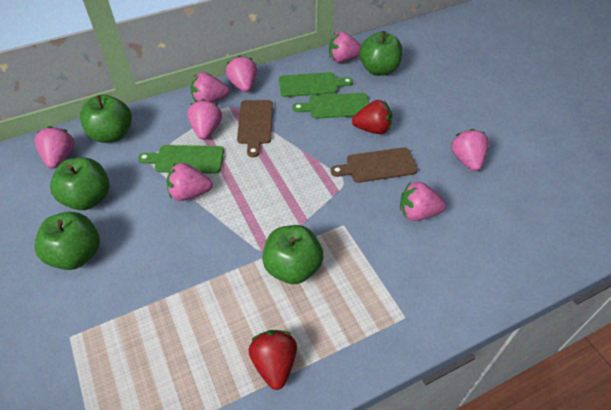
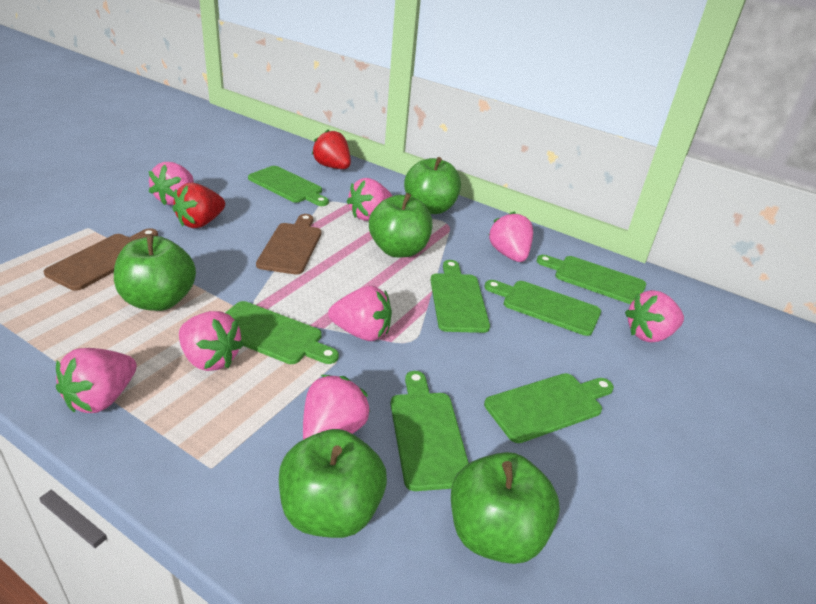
green cutting board: 3 -> 7

